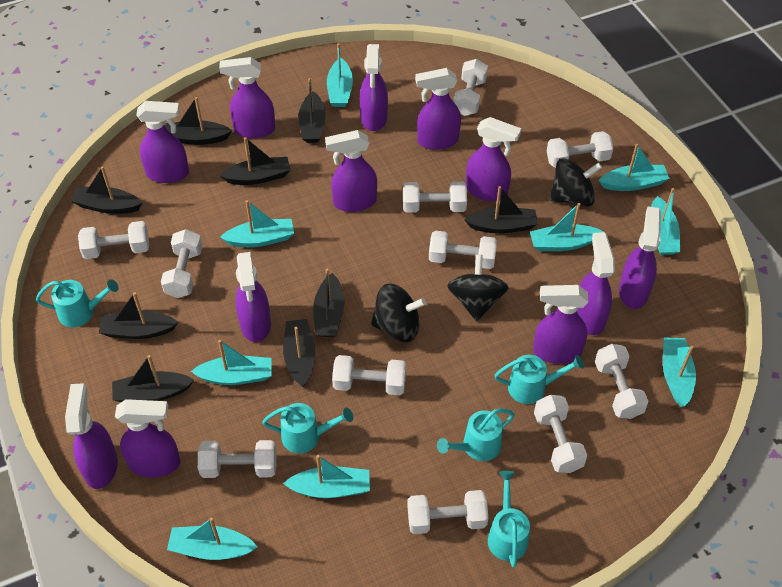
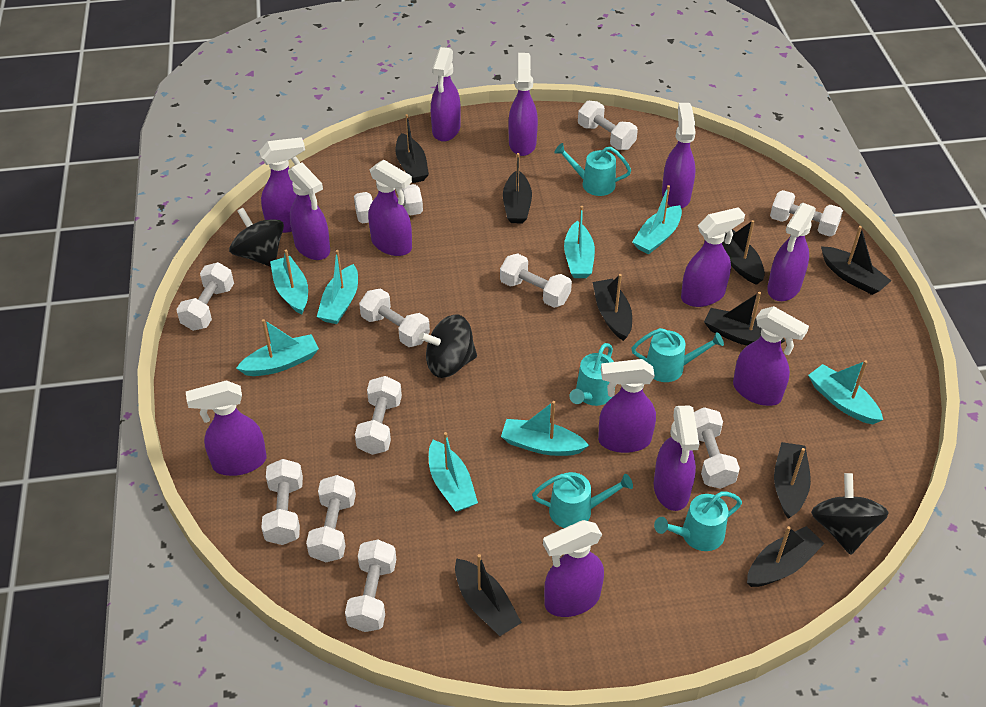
purple spray bottle: 12 -> 13
turquoise boat: 9 -> 8

